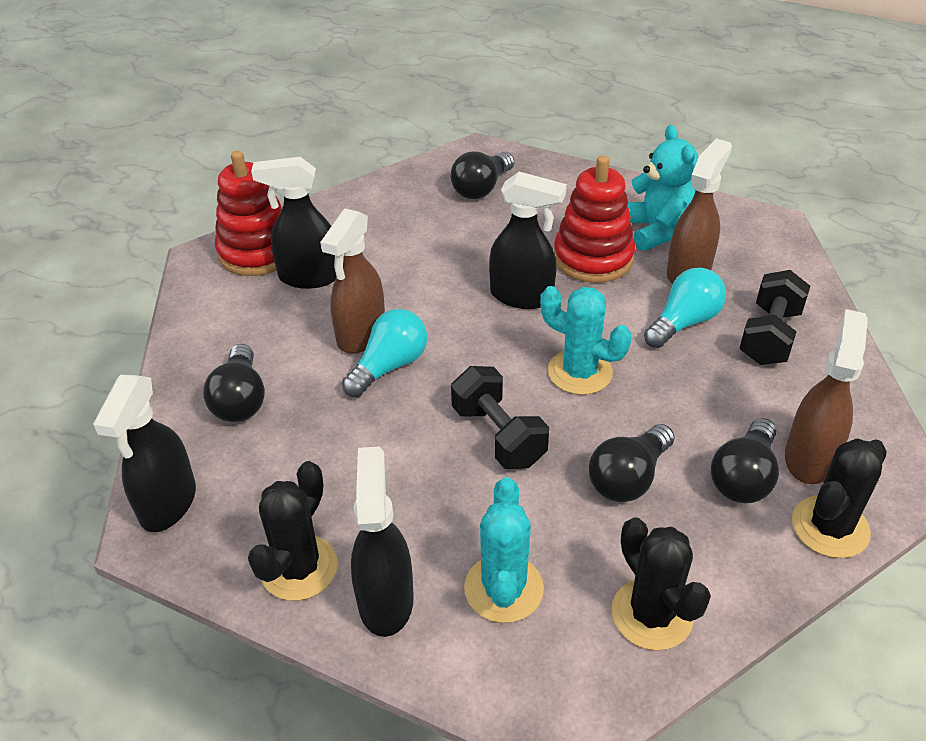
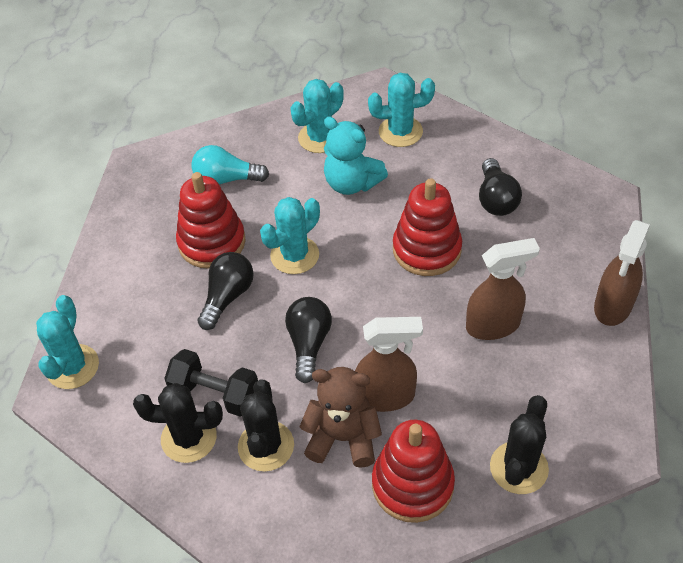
black dumbbell: 2 -> 1
black light bulb: 4 -> 3
black spray bottle: 4 -> 0
brown teddy bear: 0 -> 1
red stacking toy: 2 -> 3
turquoise cactus: 2 -> 4
turquoise light bulb: 2 -> 1

